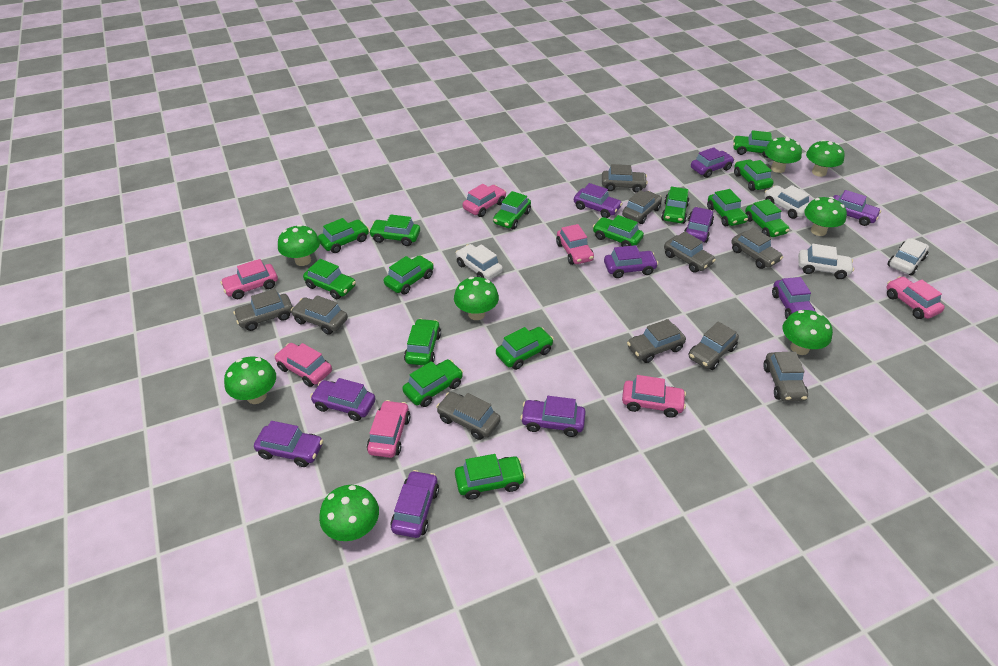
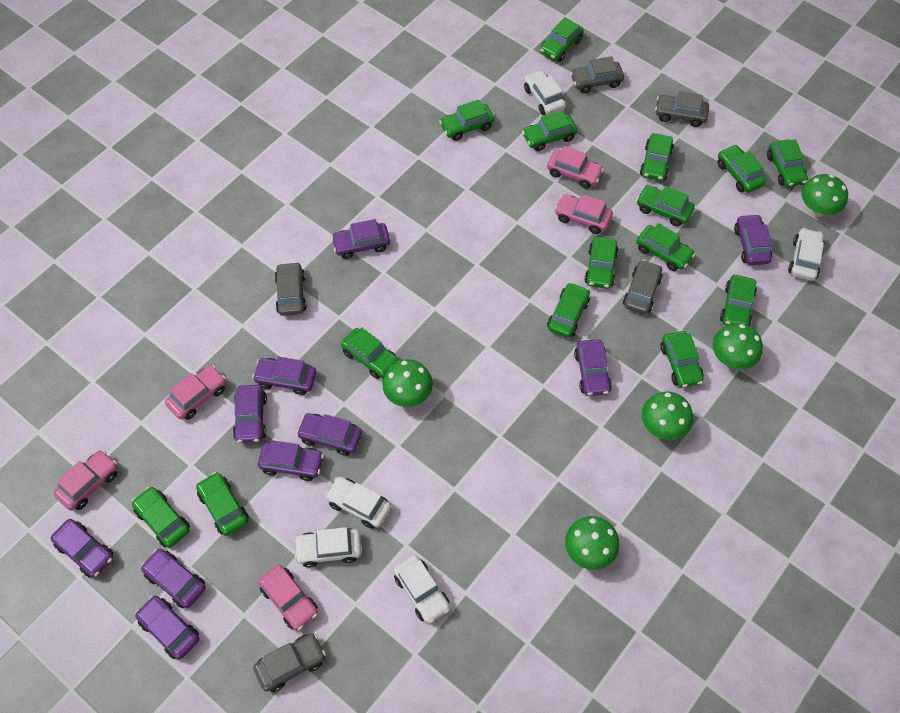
green mushroom: 8 -> 5
grey car: 10 -> 5
pink car: 7 -> 5
white car: 4 -> 5

